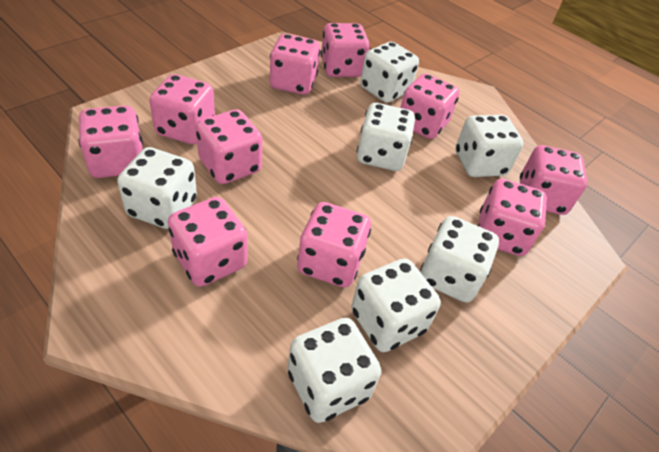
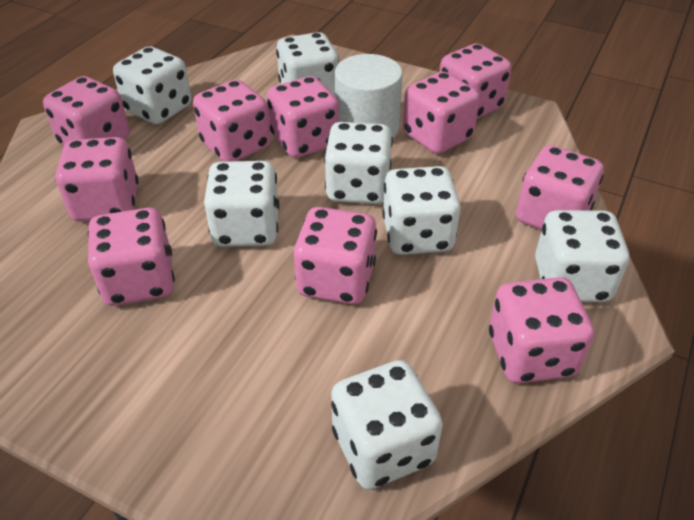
white cylinder: 0 -> 1

